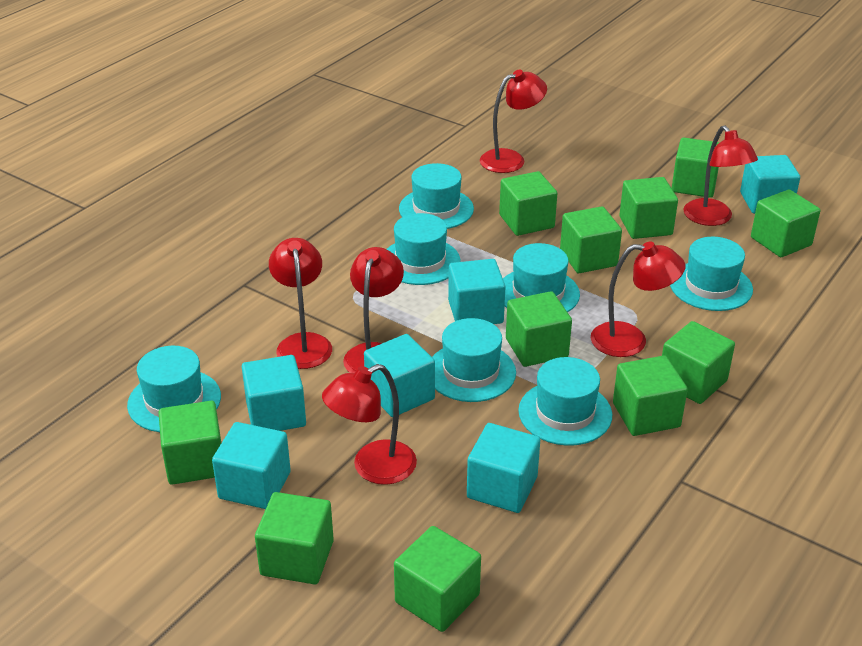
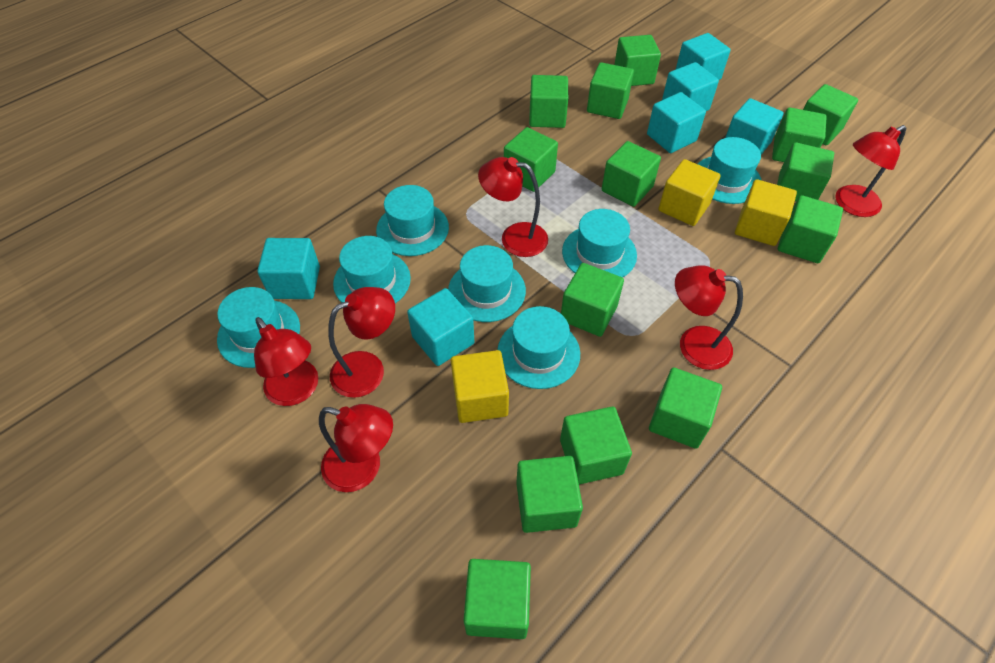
green cube: 11 -> 14
yellow cube: 0 -> 3

